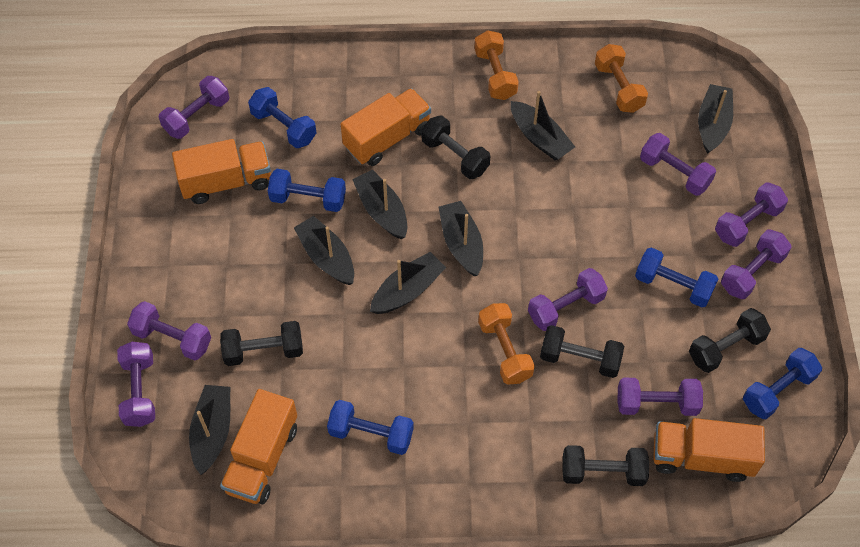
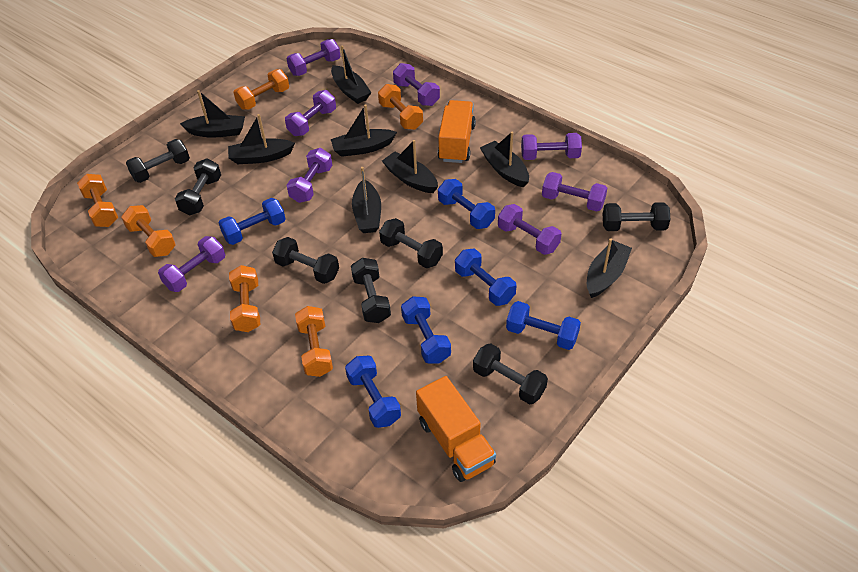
black boat: 7 -> 8
black dumbbell: 5 -> 7
blue dumbbell: 5 -> 6
orange dumbbell: 3 -> 6
orange truck: 4 -> 2

